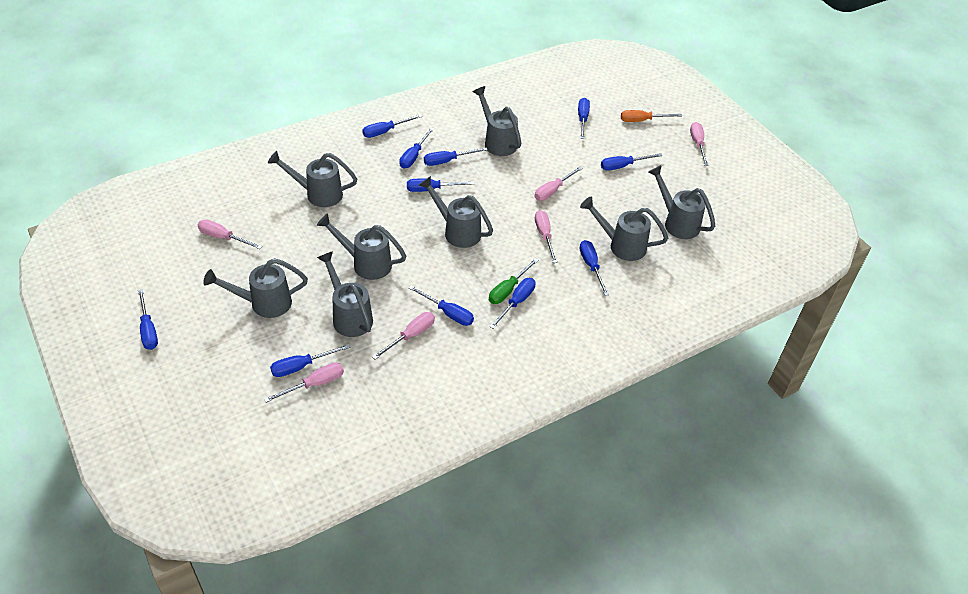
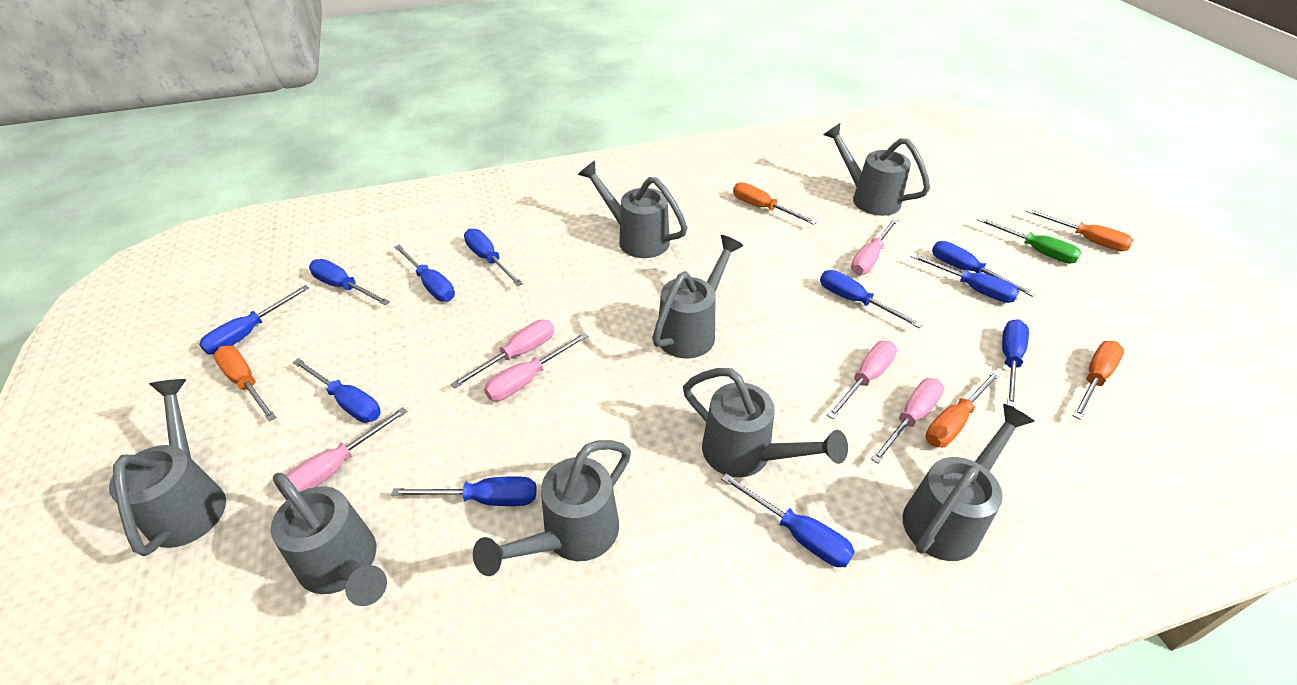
orange screwdriver: 1 -> 5

